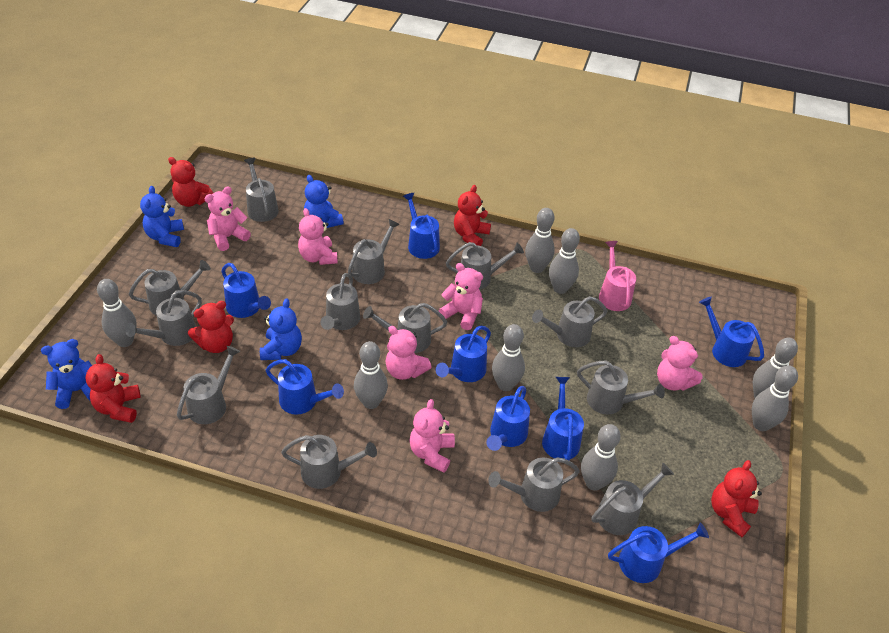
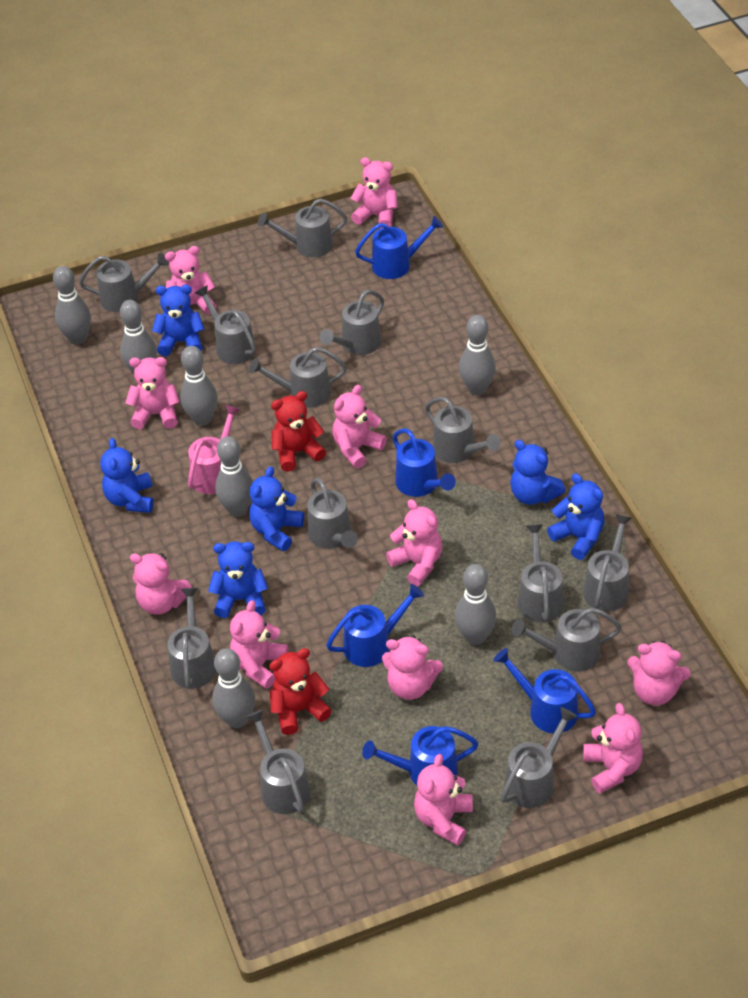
blue teddy bear: 4 -> 6
blue watering can: 8 -> 5
grey bowling pin: 8 -> 7
pink teddy bear: 6 -> 11
red teddy bear: 5 -> 2

